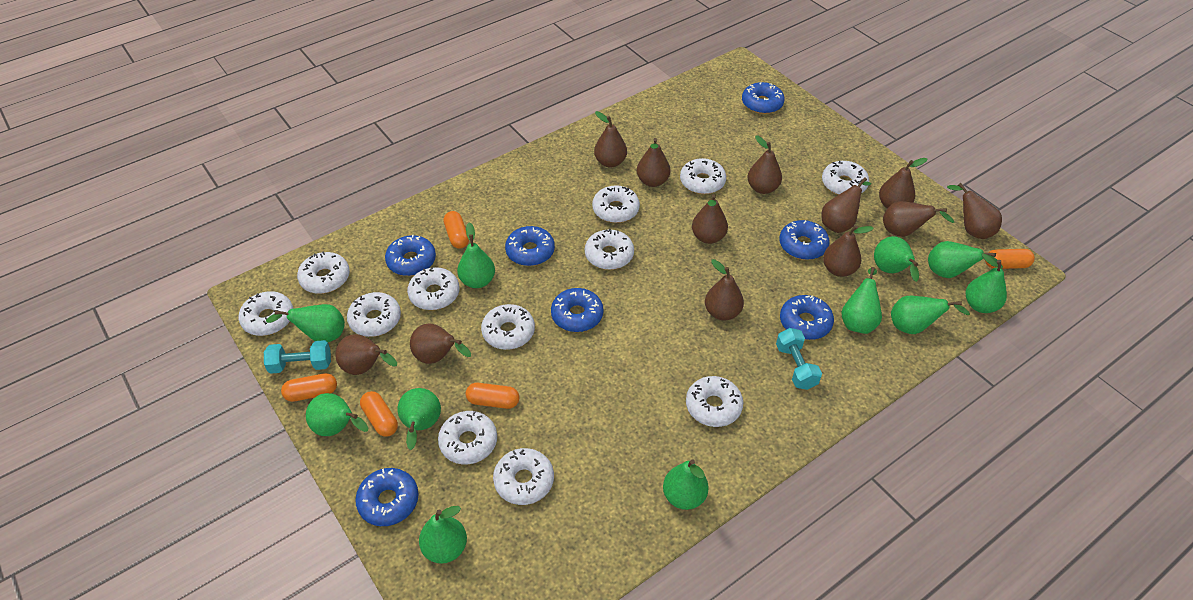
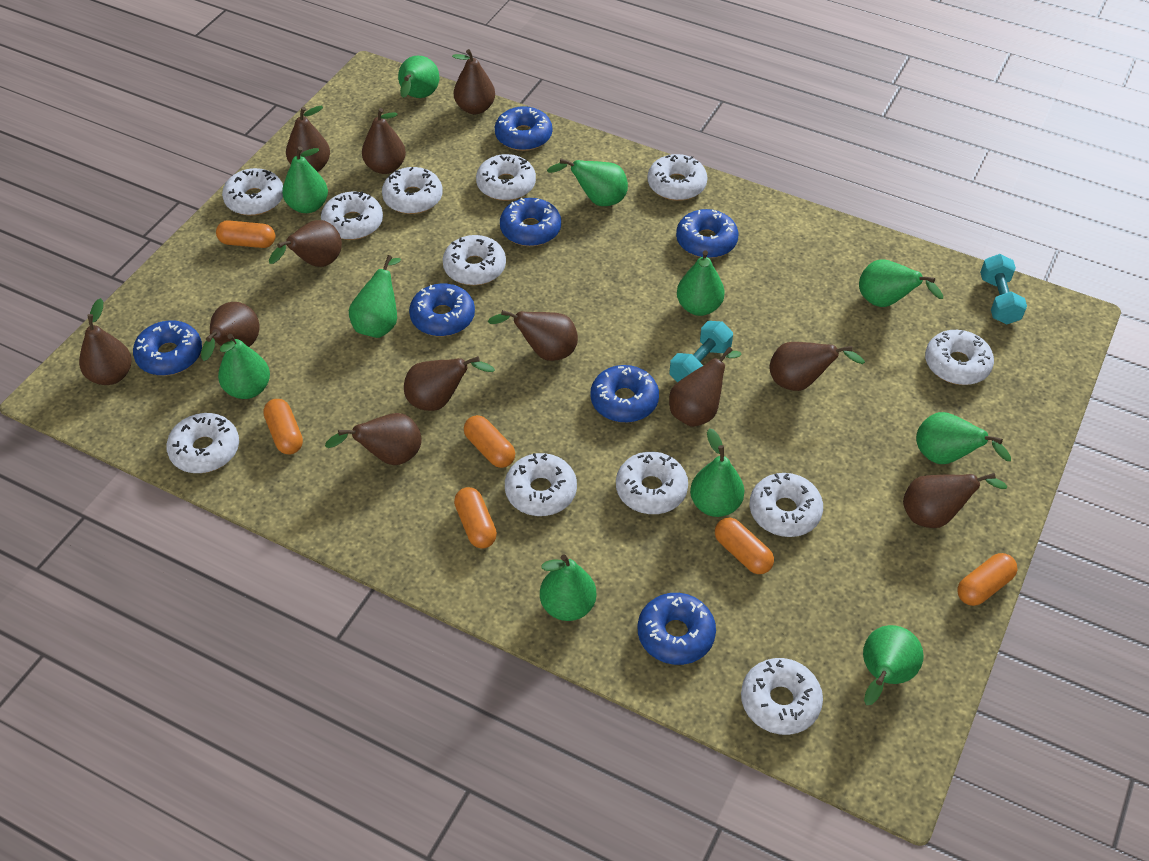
orange capsule: 5 -> 6

